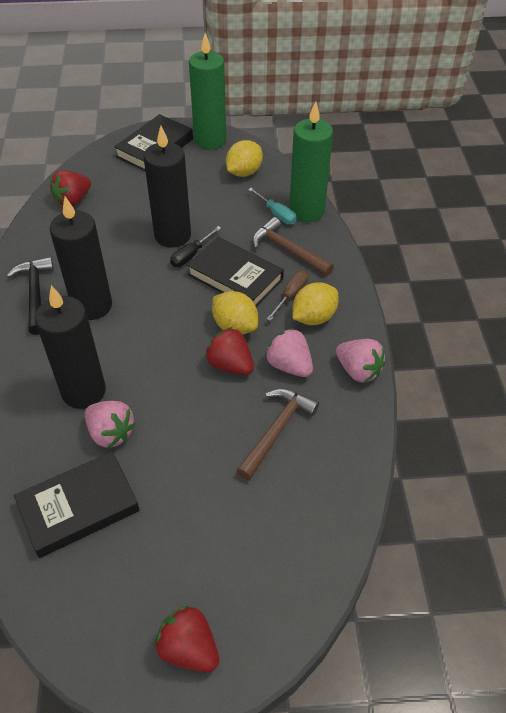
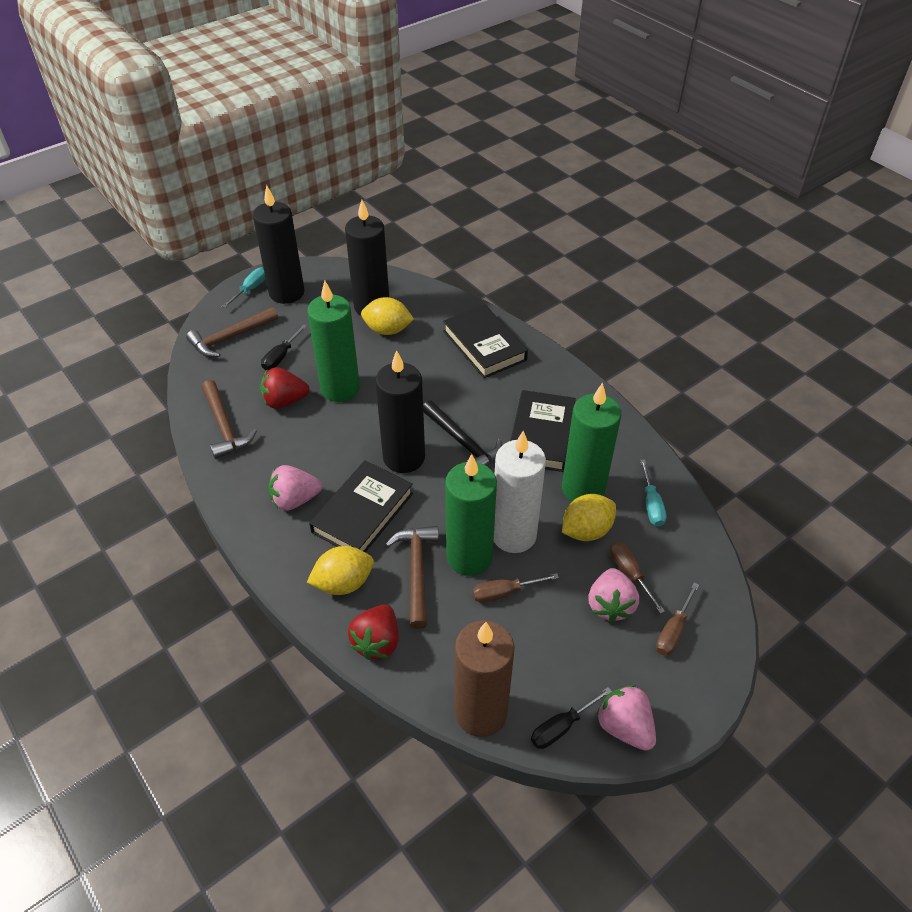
black screwdriver: 1 -> 2
brown candle: 0 -> 1
brown hammer: 2 -> 3
brown screwdriver: 1 -> 3
green candle: 2 -> 3
red strawberry: 3 -> 2
turquoise screwdriver: 1 -> 2
white candle: 0 -> 1

